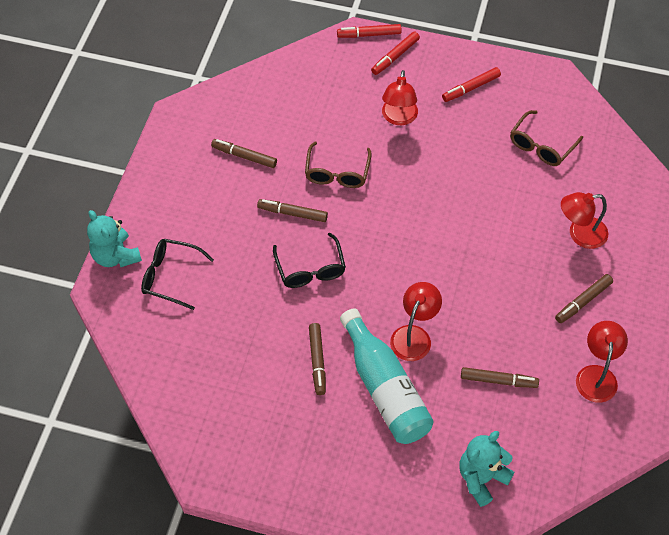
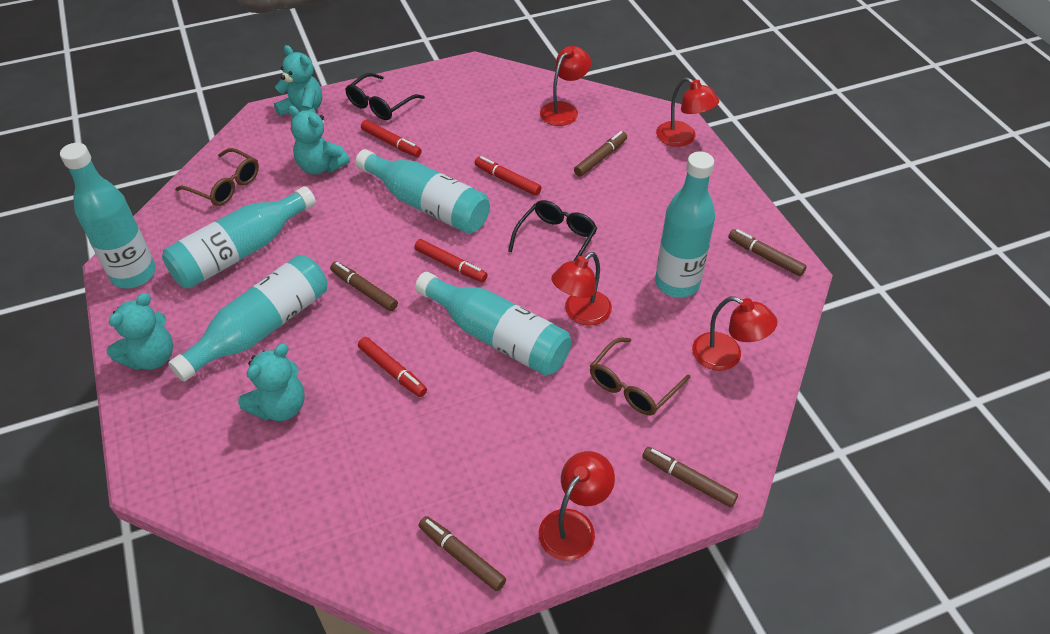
red lamp: 4 -> 5
red marker: 3 -> 4
turquoise bottle: 1 -> 6
turquoise teddy bear: 2 -> 4

